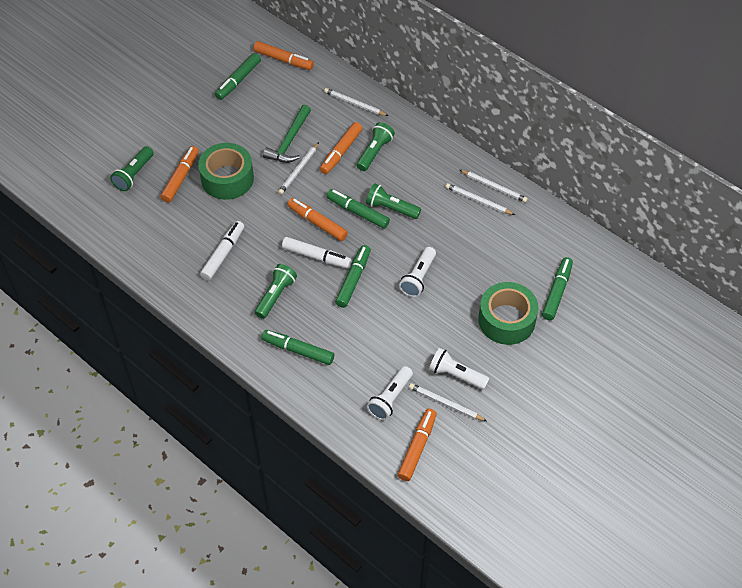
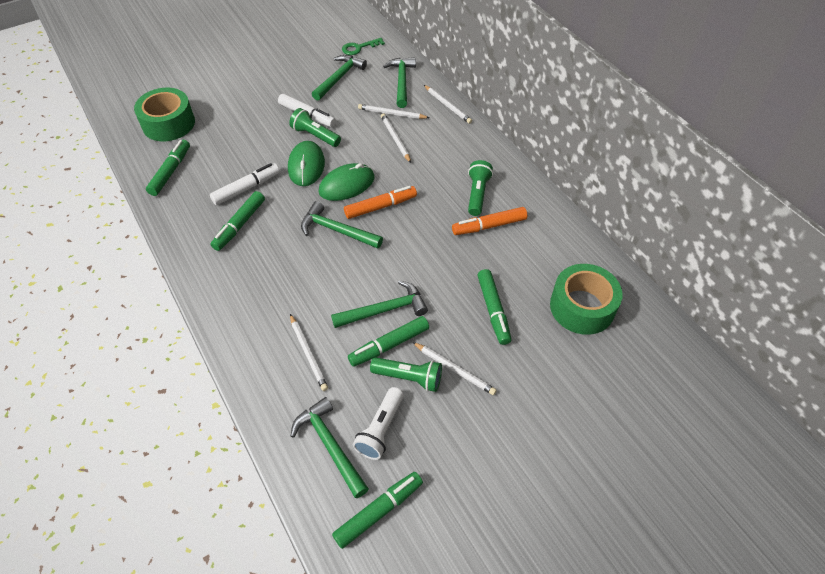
green flashlight: 4 -> 3
green hammer: 1 -> 5
green key: 0 -> 1
green mouse: 0 -> 2
orange marker: 5 -> 2
white flashlight: 3 -> 1

